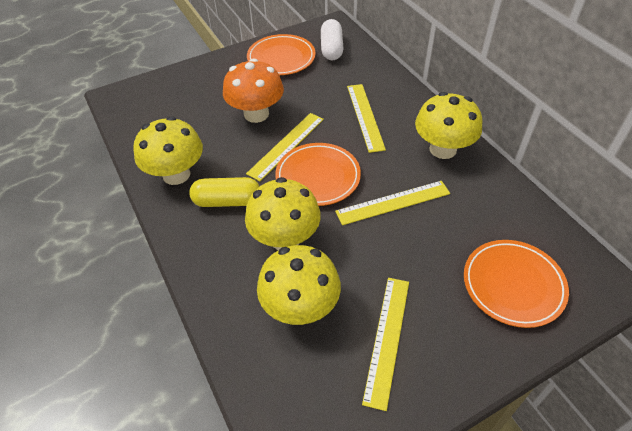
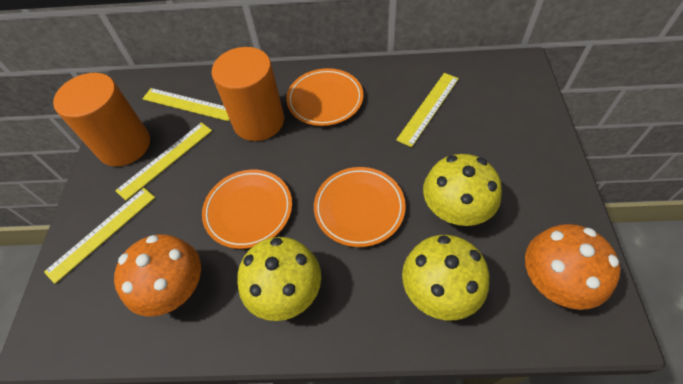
orange cylinder: 0 -> 2
orange mushroom: 1 -> 2
white capsule: 1 -> 0
yellow capsule: 1 -> 0
yellow mushroom: 4 -> 3

